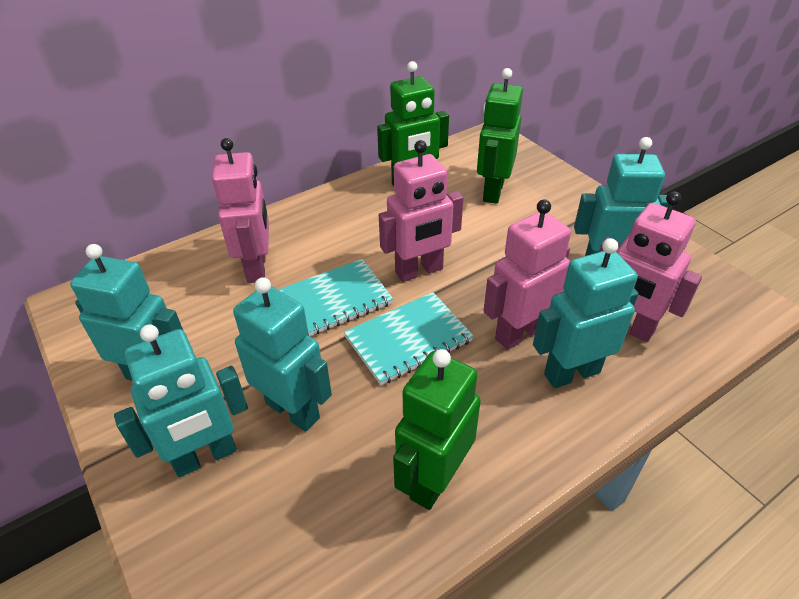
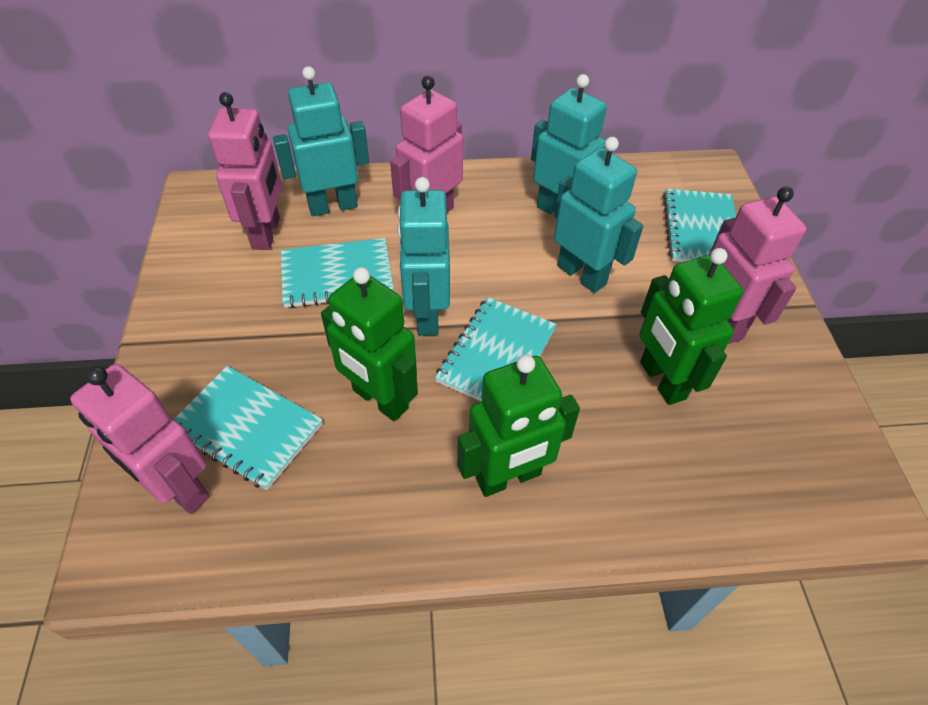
turquoise notebook: 2 -> 4
turquoise robot: 5 -> 4

